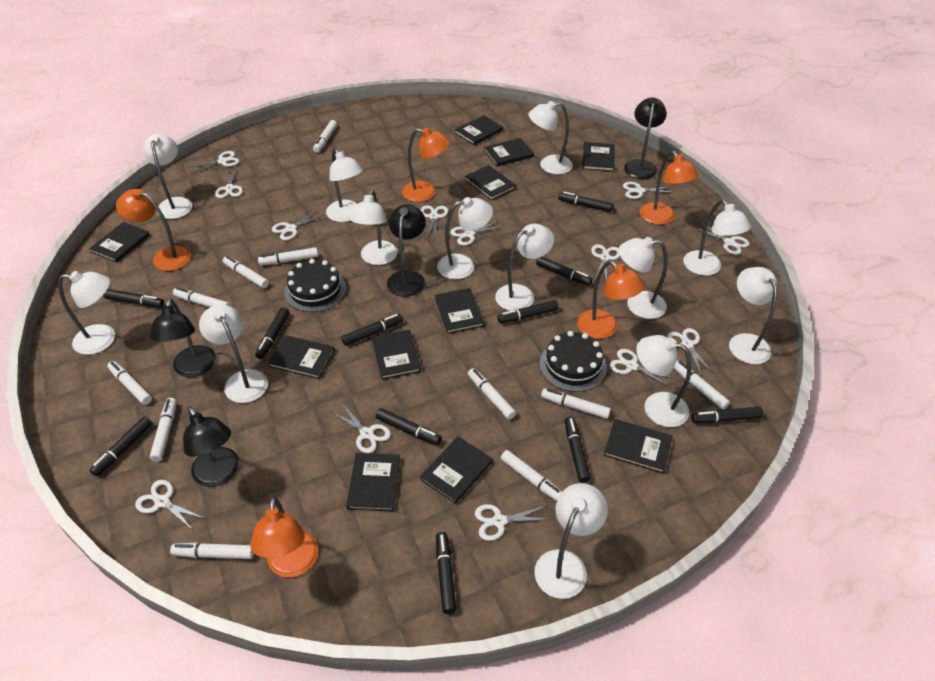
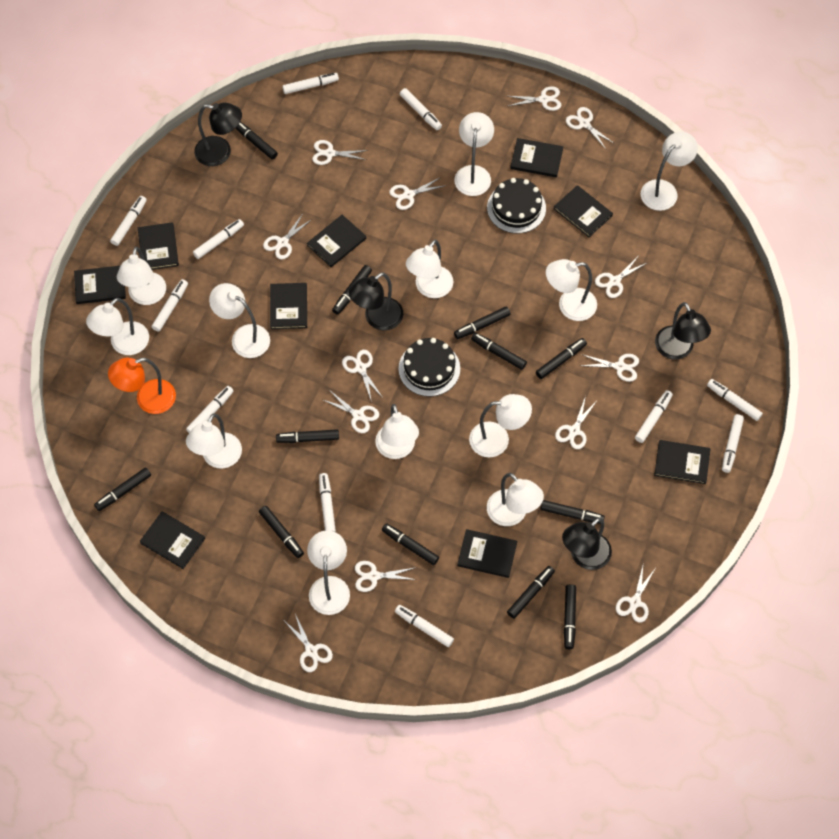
black book: 11 -> 9
black marker: 11 -> 12
orange lamp: 5 -> 1
white lamp: 13 -> 12

